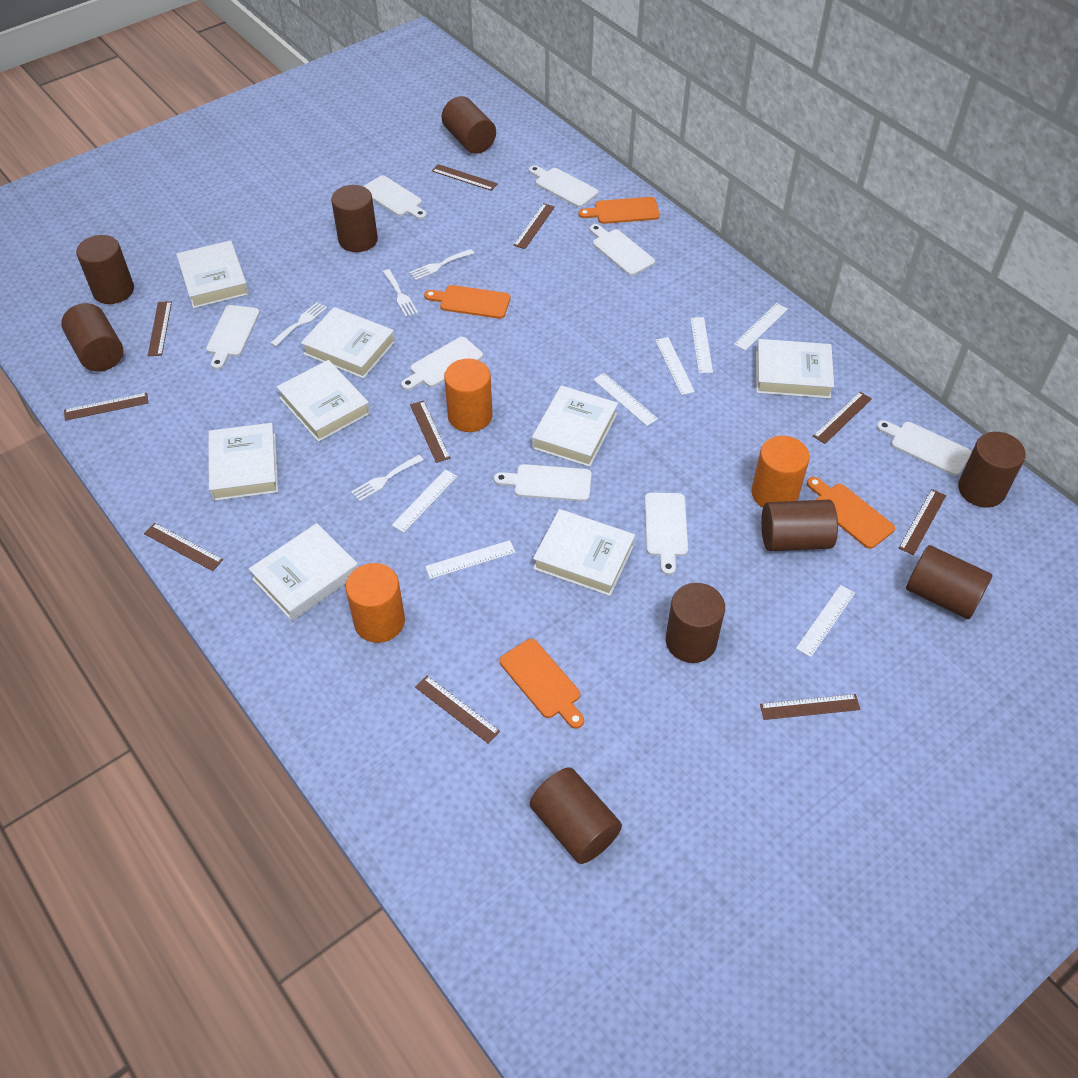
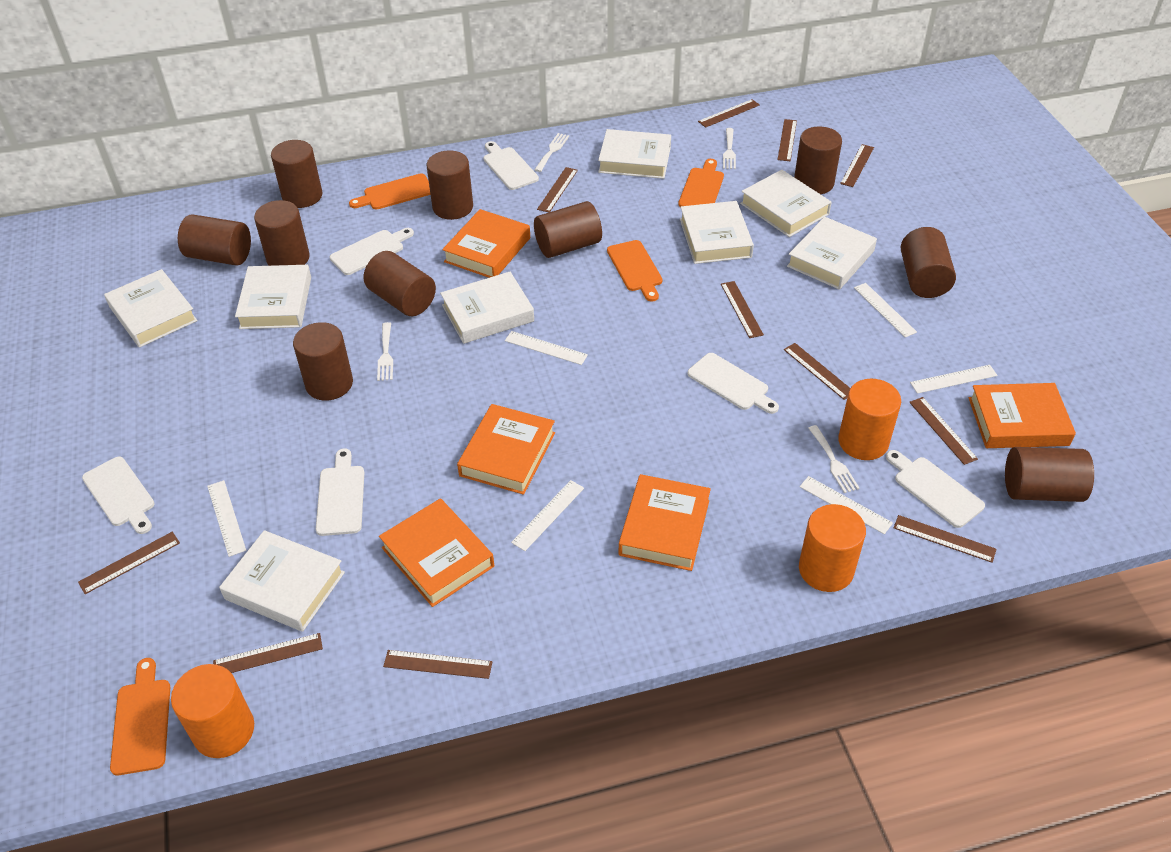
brown cylinder: 9 -> 10
brown ruler: 10 -> 11
orange book: 0 -> 5
white cutting board: 8 -> 6
white ruler: 7 -> 6

